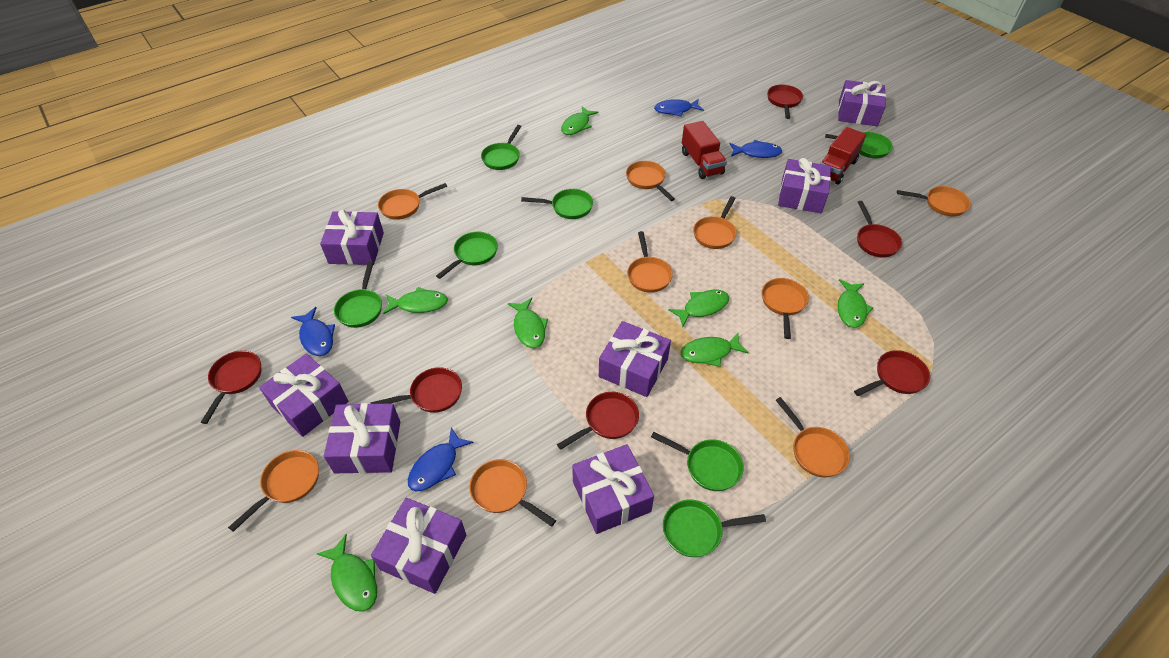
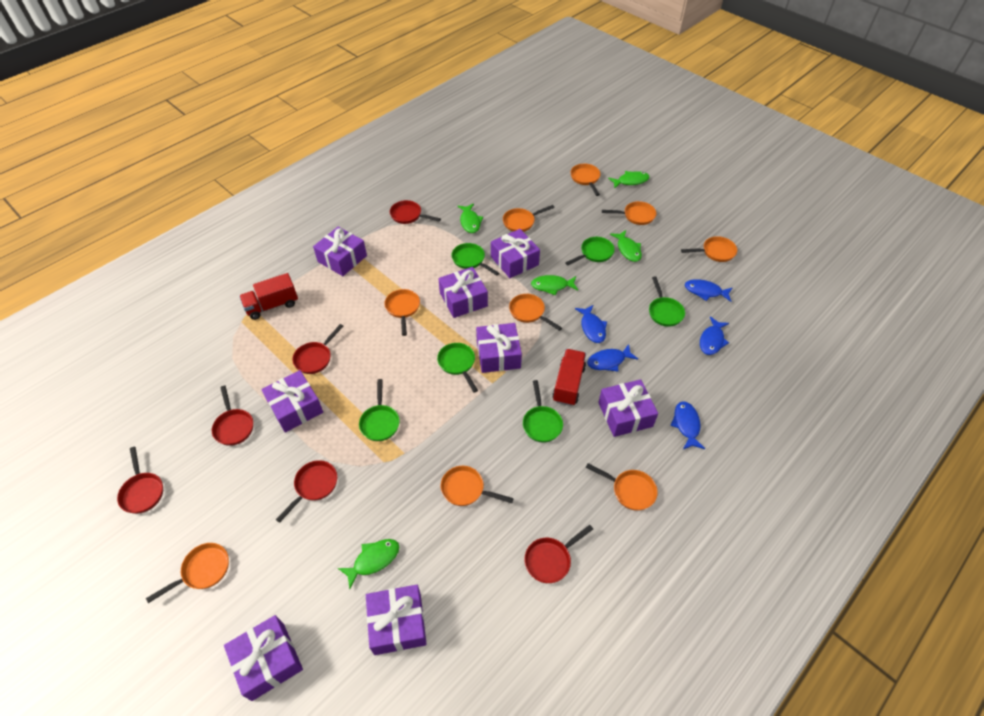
blue fish: 4 -> 5
green fish: 7 -> 5
green pan: 7 -> 6

